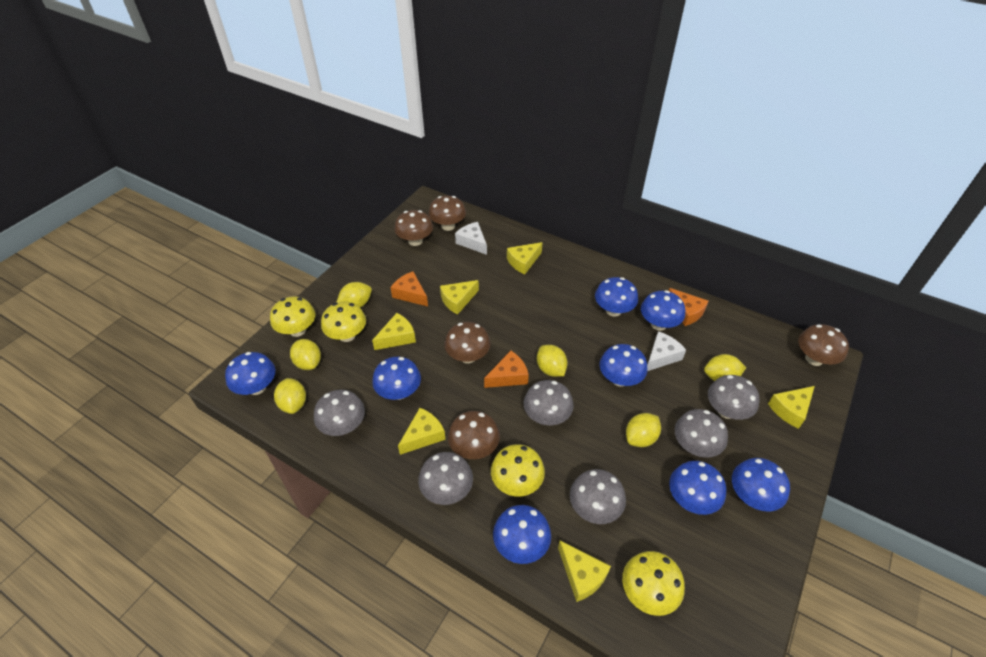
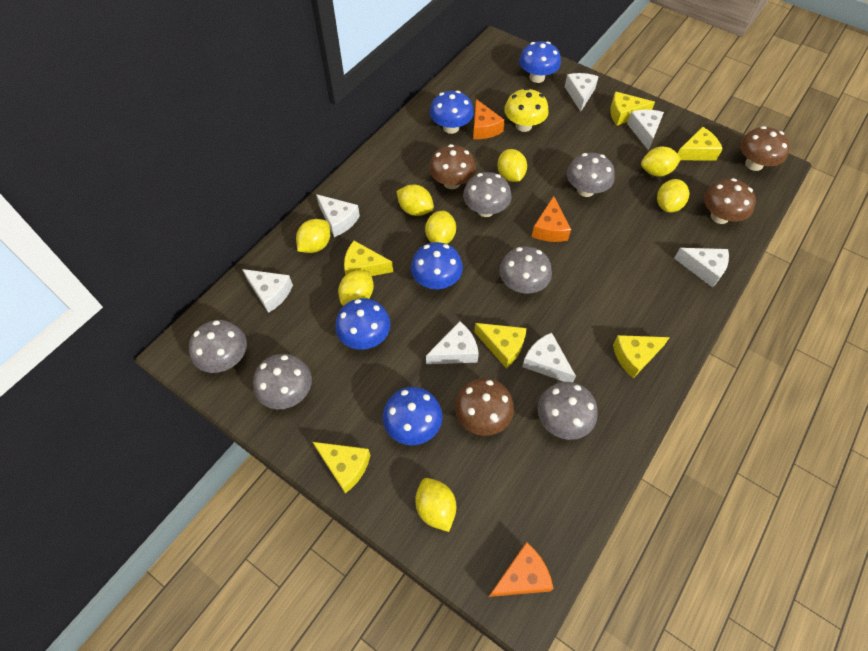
blue mushroom: 8 -> 5
brown mushroom: 5 -> 4
white cheese: 2 -> 7
yellow lemon: 6 -> 8
yellow mushroom: 4 -> 1

